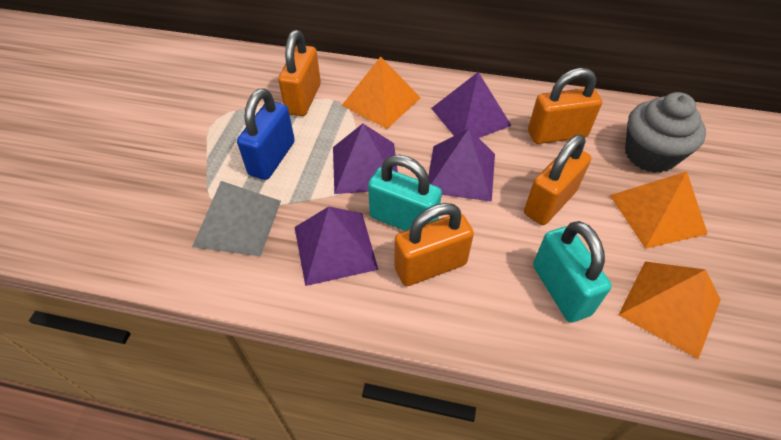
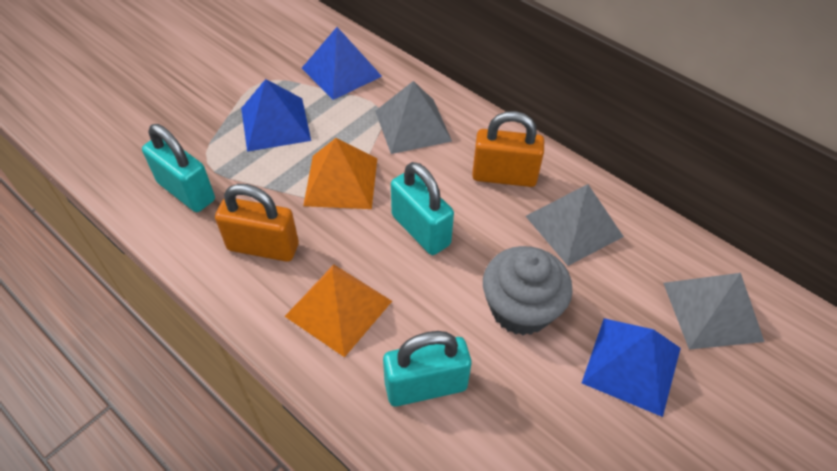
blue padlock: 1 -> 0
blue pyramid: 0 -> 3
grey pyramid: 1 -> 3
orange padlock: 4 -> 2
orange pyramid: 3 -> 2
purple pyramid: 4 -> 0
turquoise padlock: 2 -> 3

